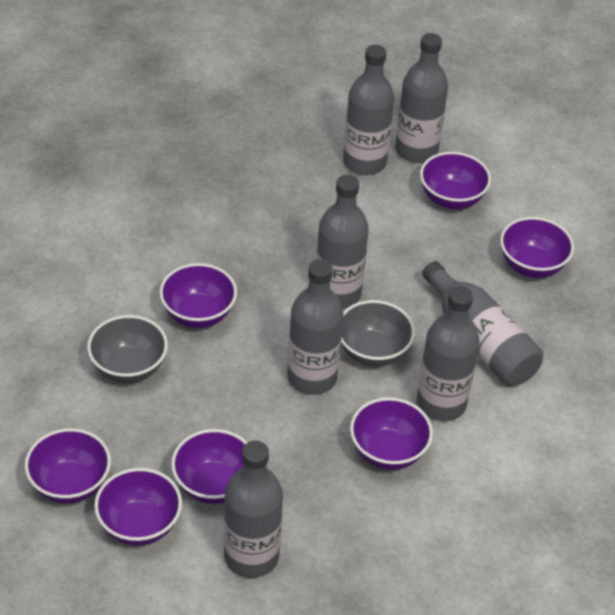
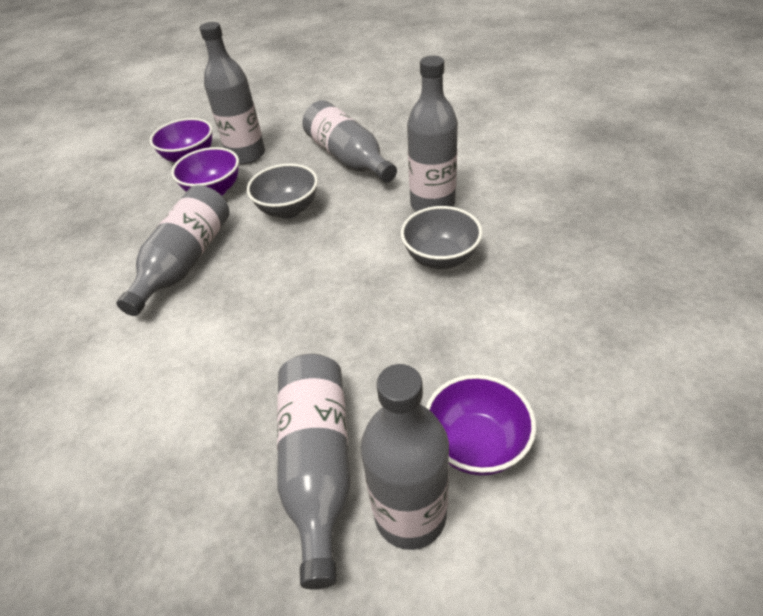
grey bottle: 7 -> 6
purple bowl: 7 -> 3

